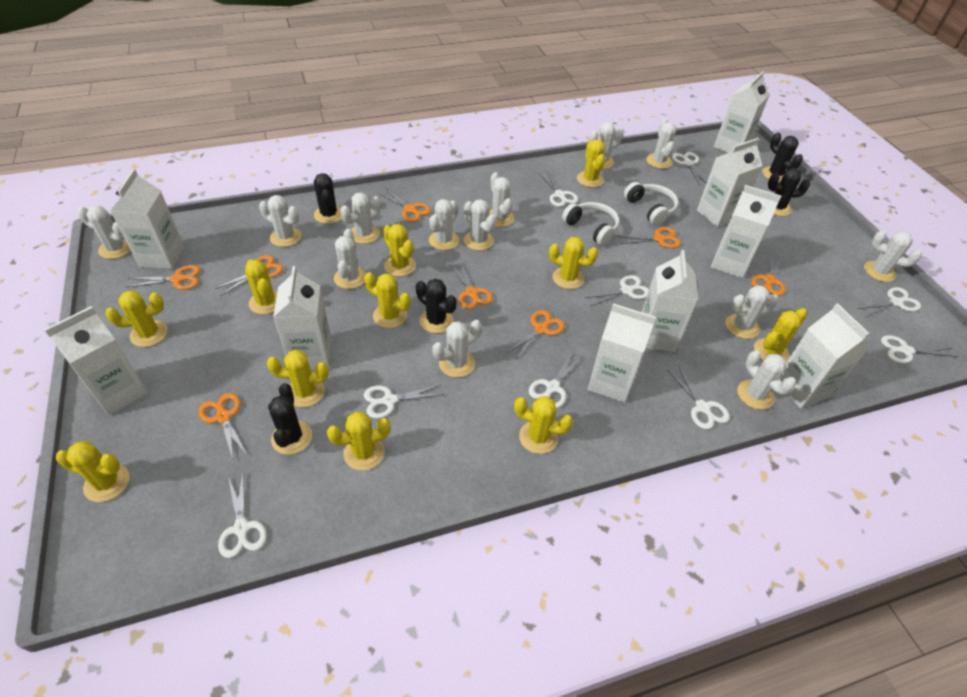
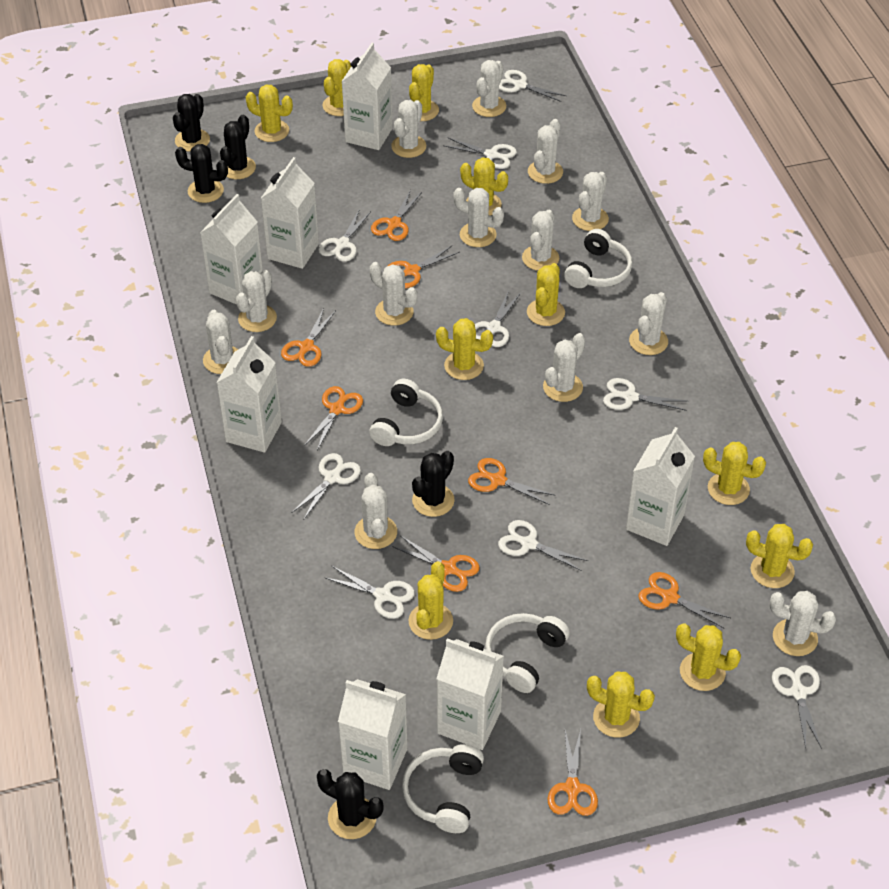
white carton: 9 -> 7
white headphones: 2 -> 4

